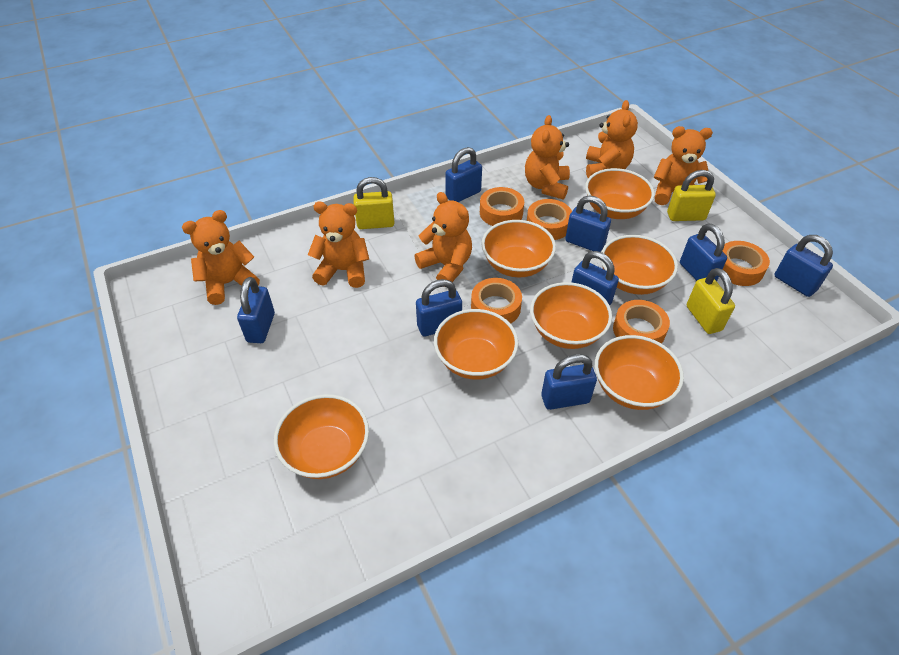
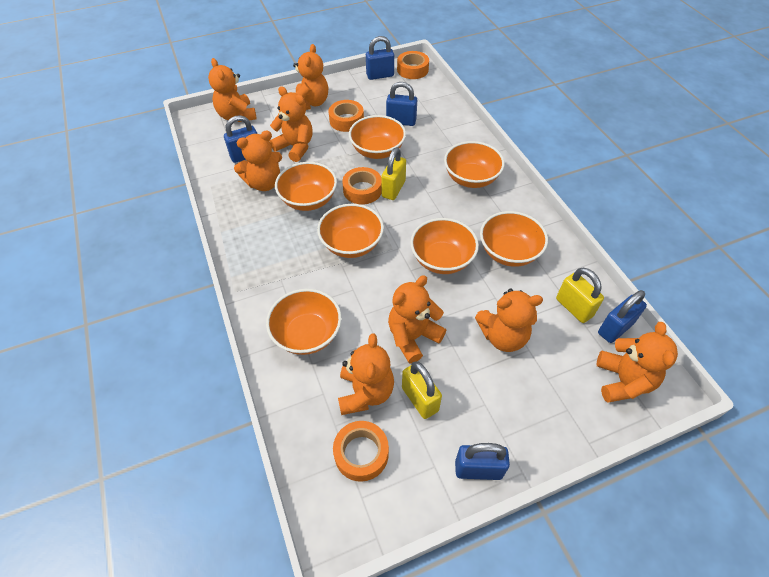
blue padlock: 8 -> 5
orange tape: 5 -> 4
orange teddy bear: 6 -> 8

